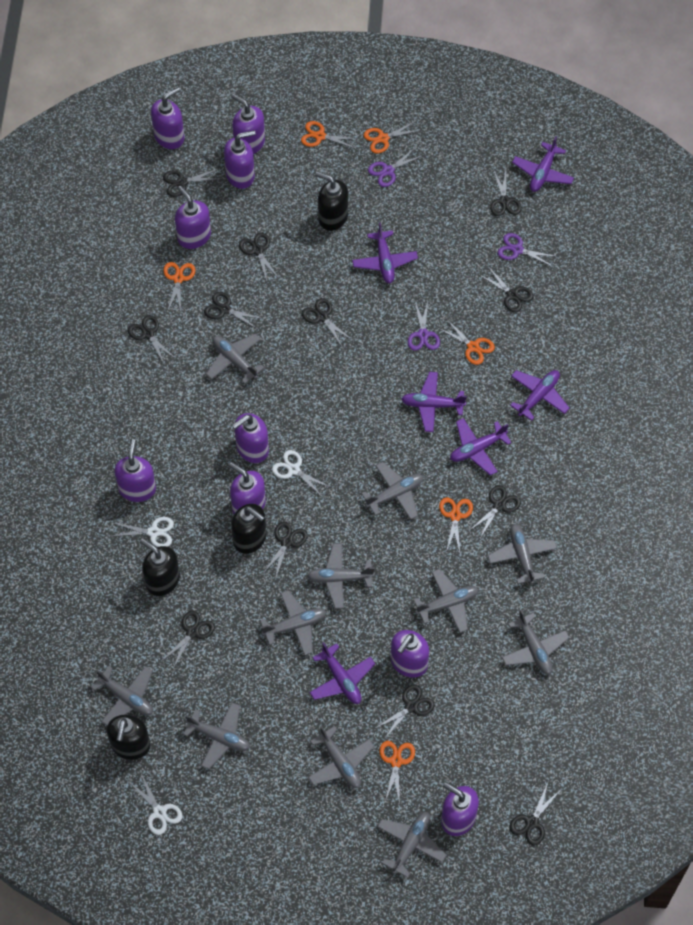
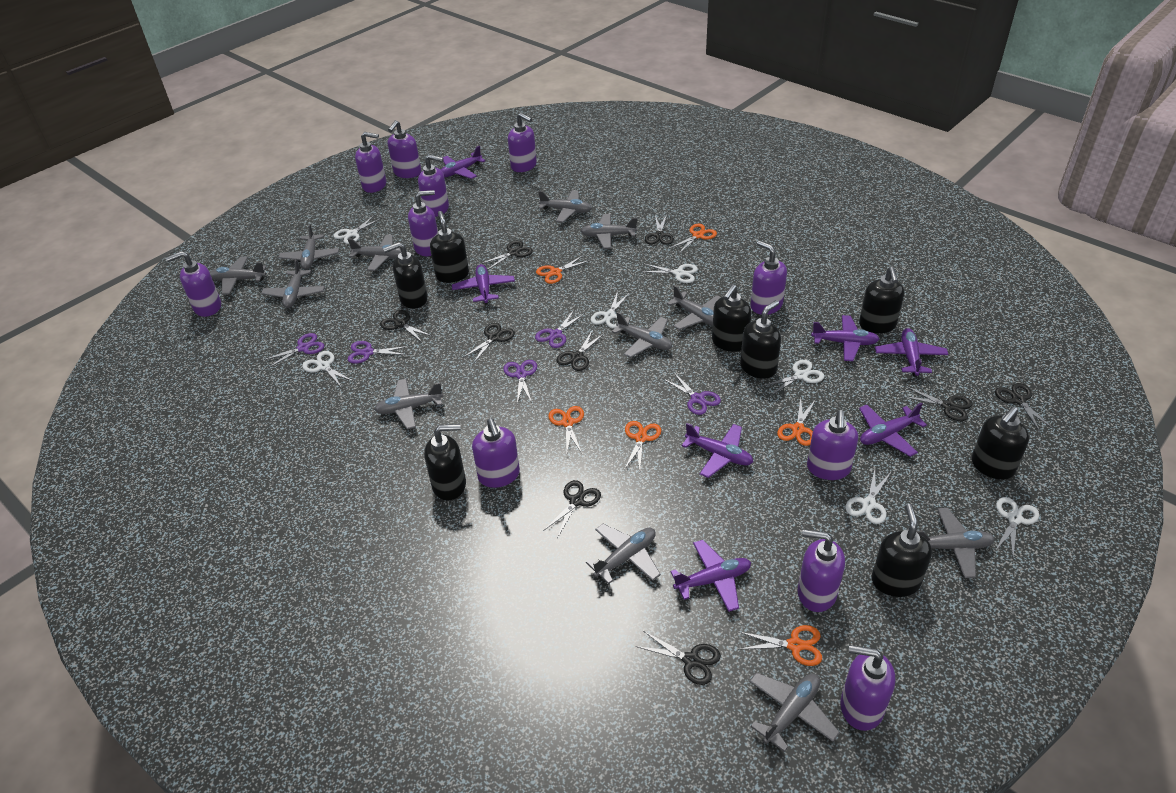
black scissors: 12 -> 9
black soap dispenser: 4 -> 8
grey plane: 11 -> 12
purple plane: 6 -> 7
purple scissors: 3 -> 5
purple soap dispenser: 9 -> 11
white scissors: 3 -> 7

